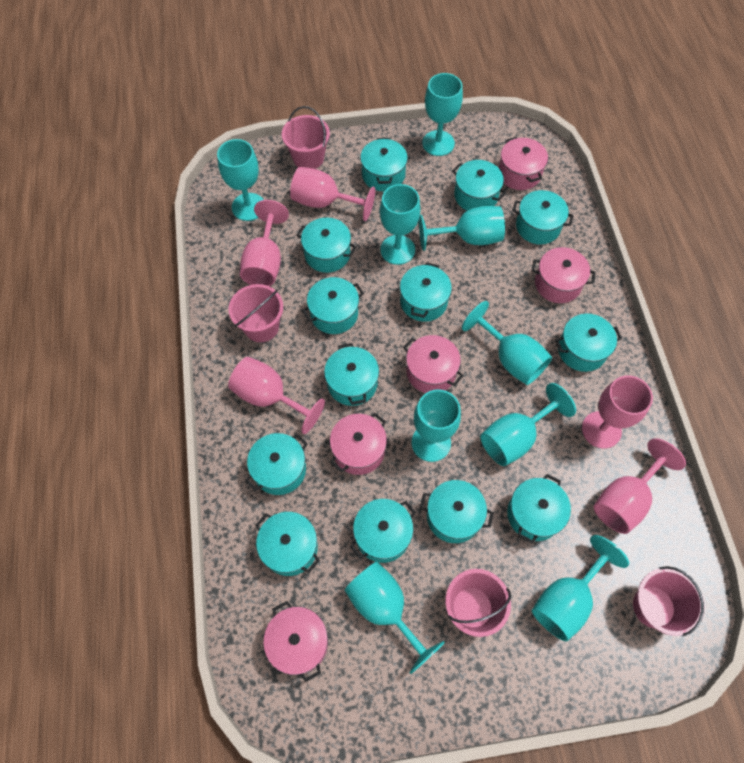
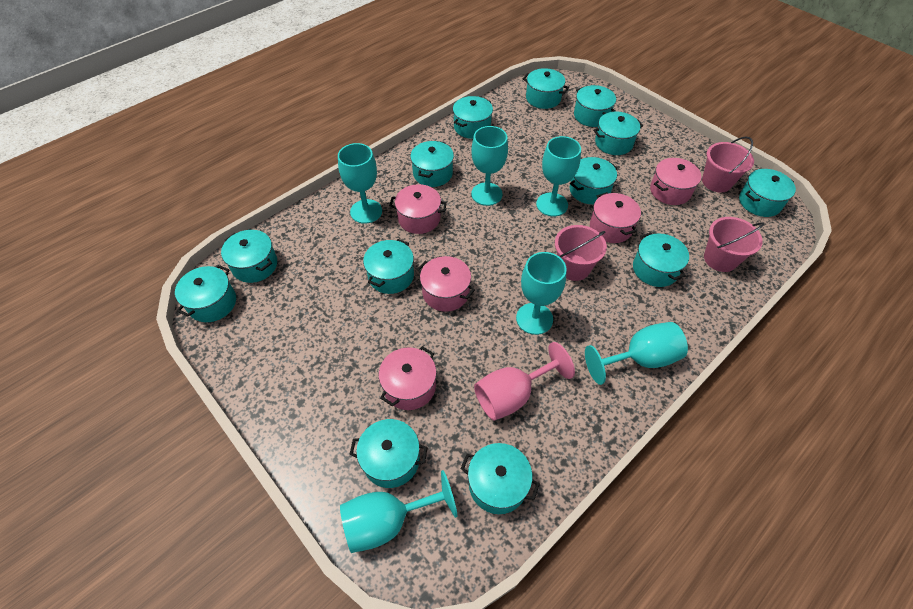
pink bucket: 4 -> 3
pink goblet: 5 -> 1
turquoise goblet: 9 -> 6

